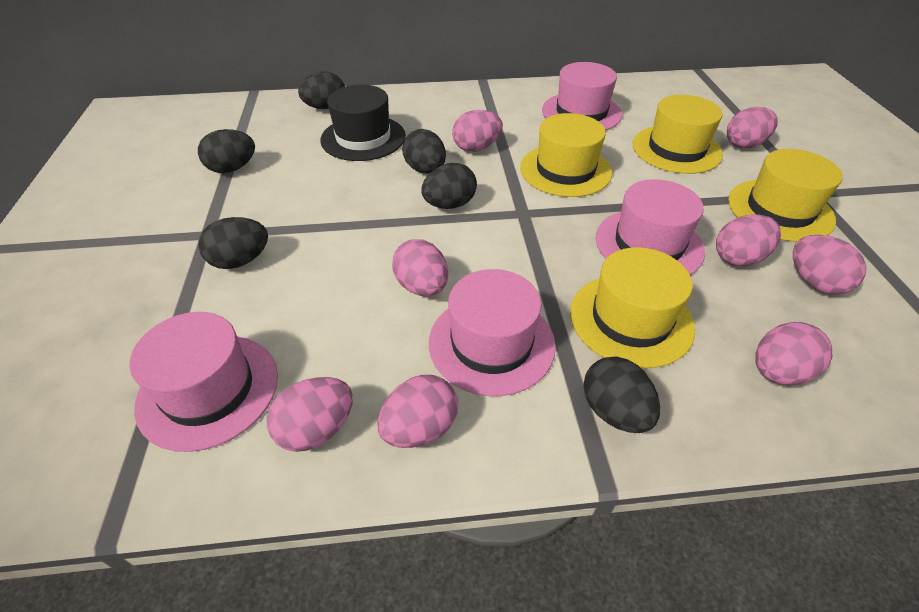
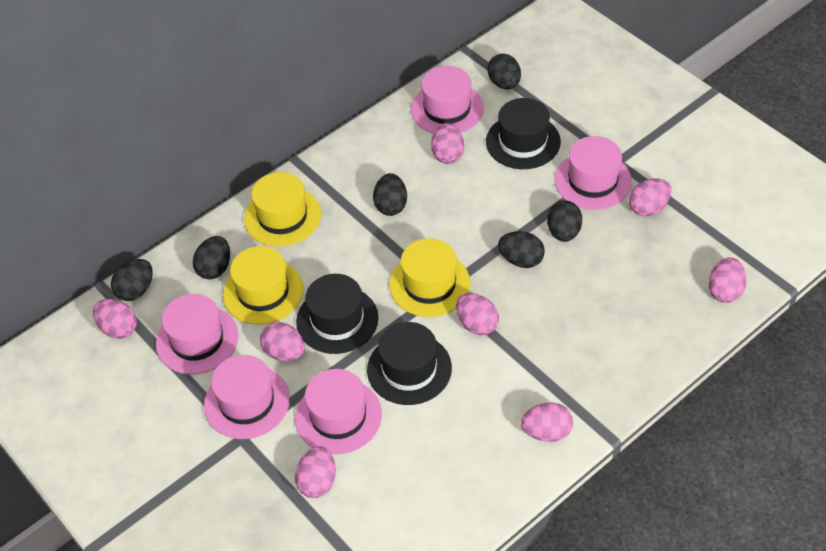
black hat: 1 -> 3
pink hat: 4 -> 5
yellow hat: 4 -> 3

